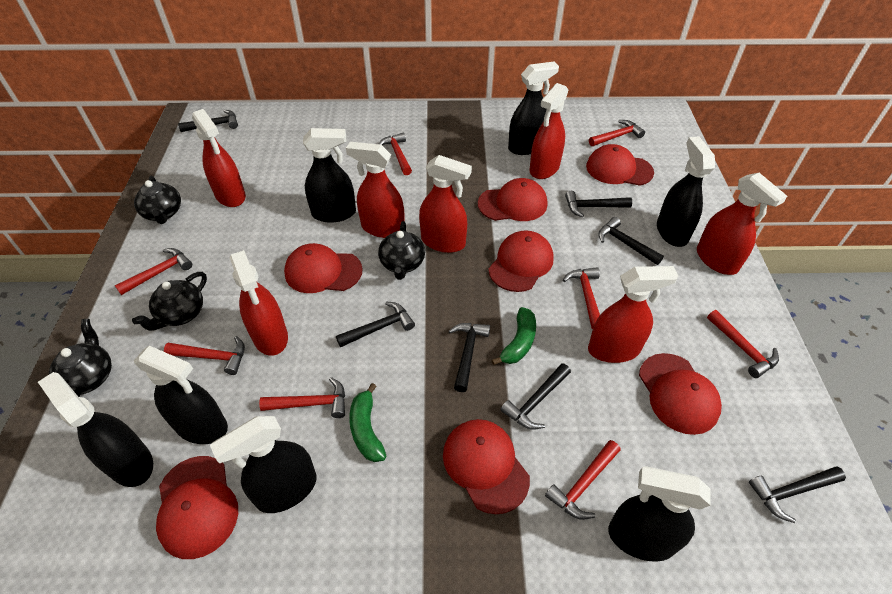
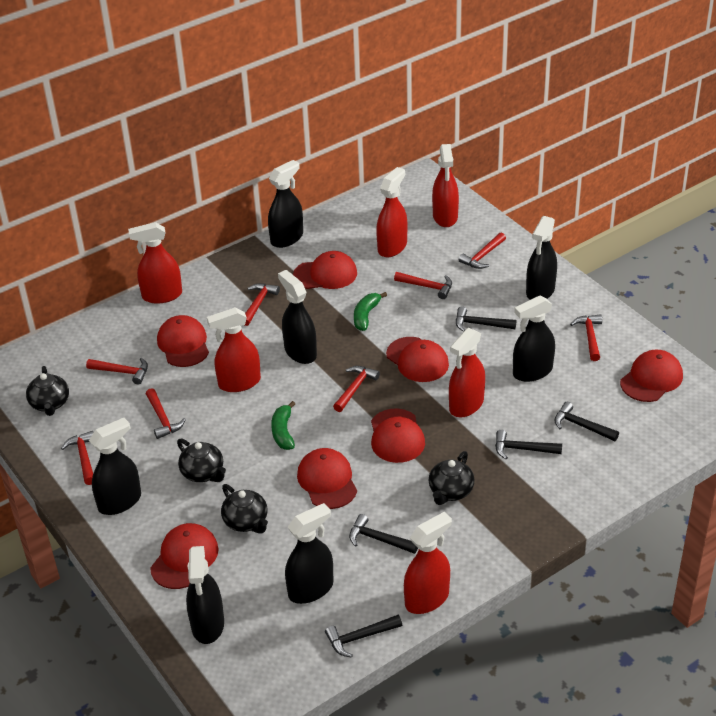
black hammer: 7 -> 5
red spray bottle: 7 -> 6

